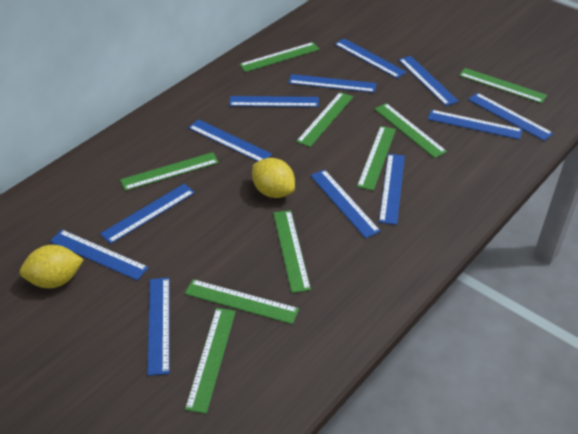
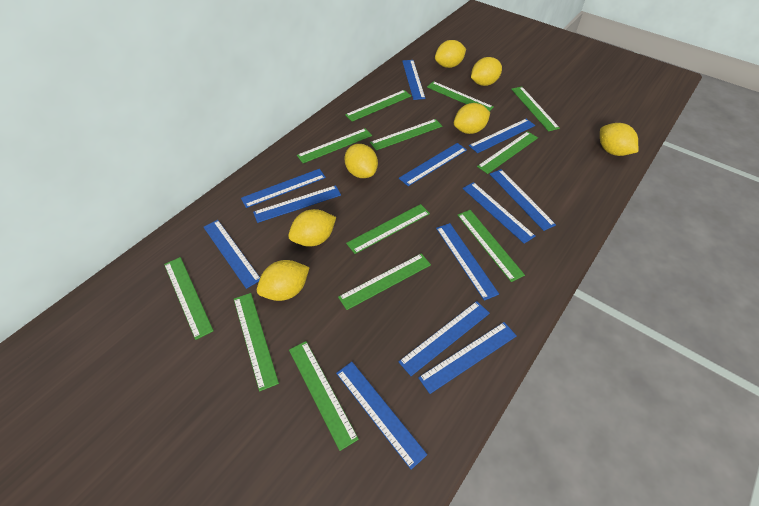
green ruler: 9 -> 12
yellow lemon: 2 -> 7

